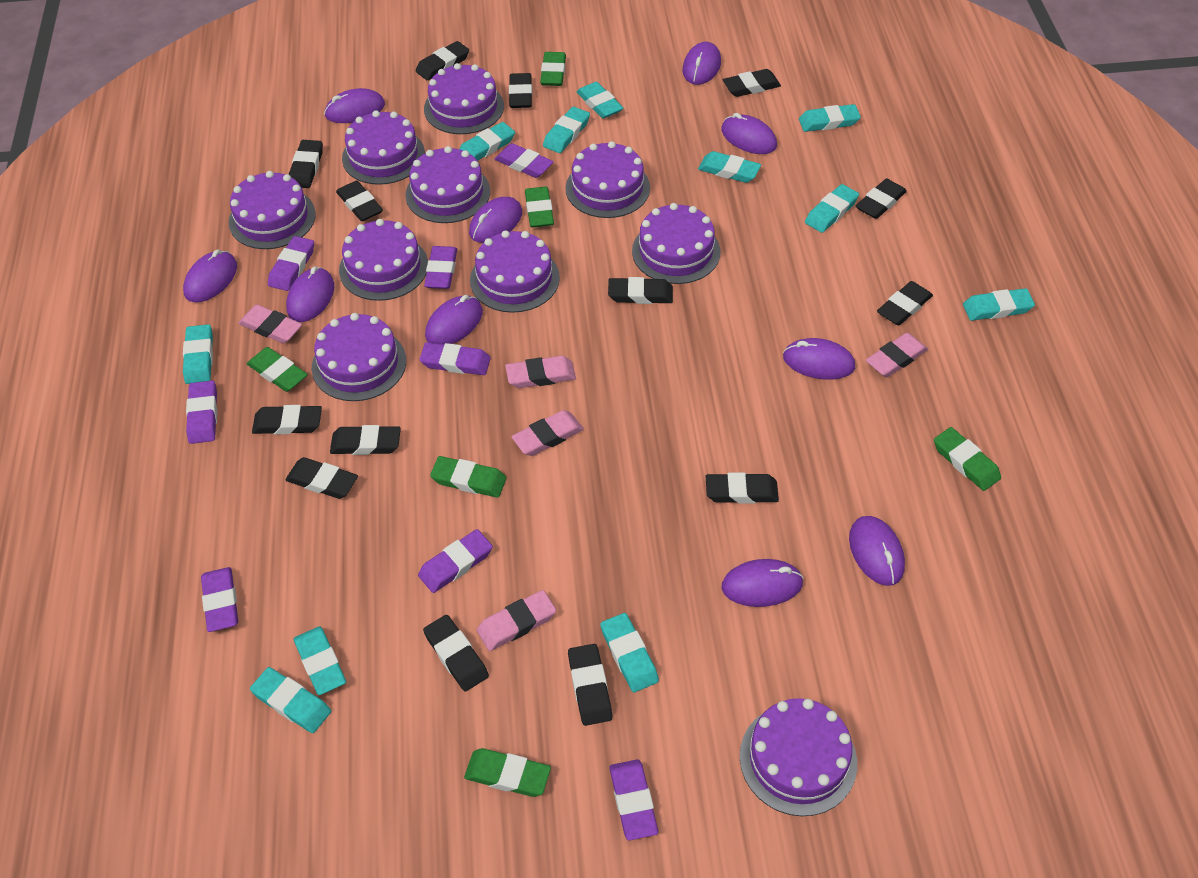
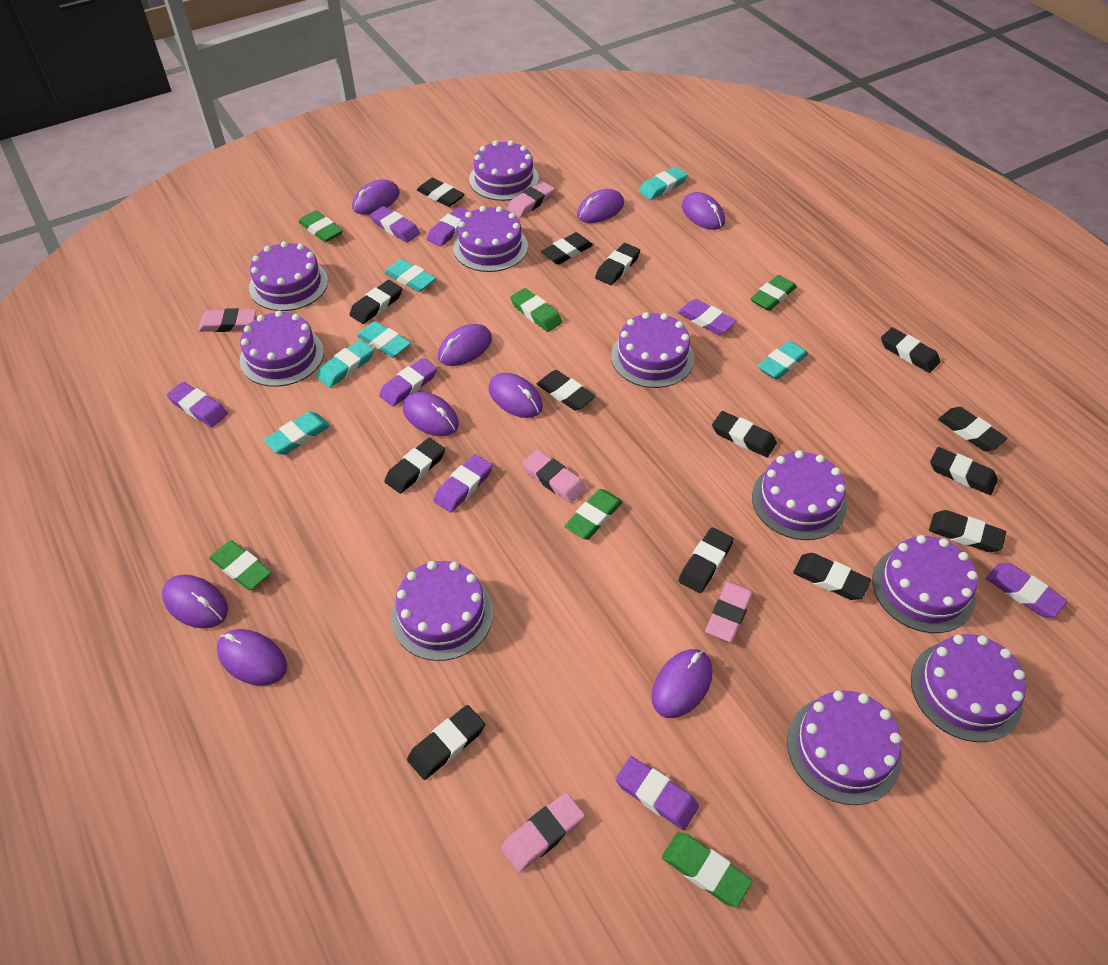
purple mouse: 10 -> 9
turquoise eraser: 11 -> 6

